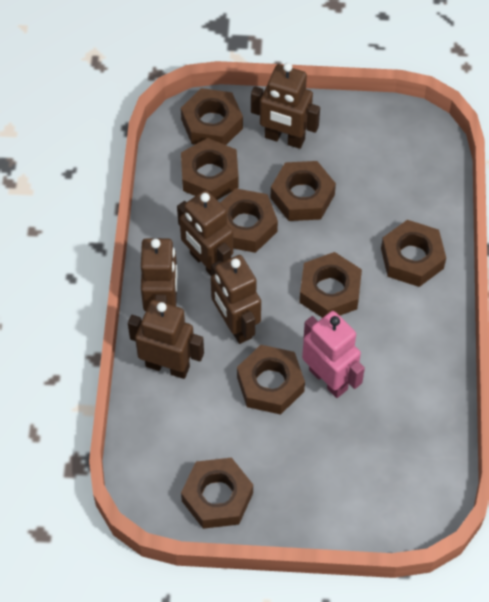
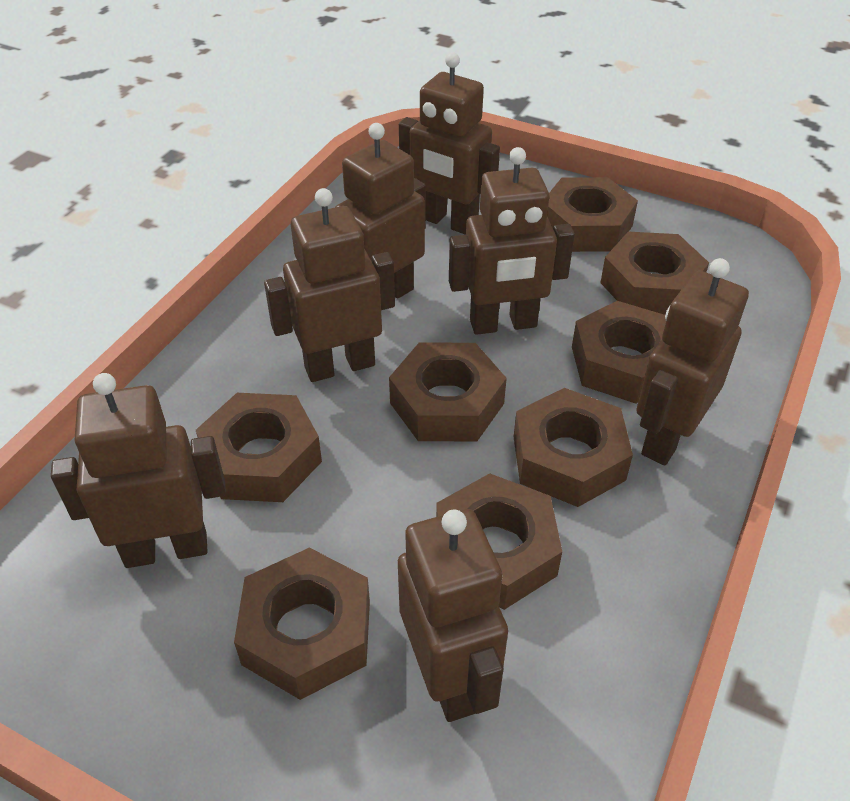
brown robot: 5 -> 7
pink robot: 1 -> 0

